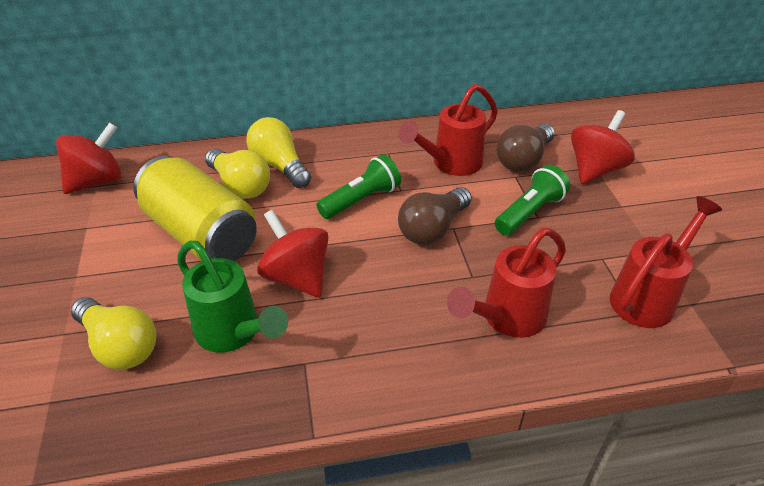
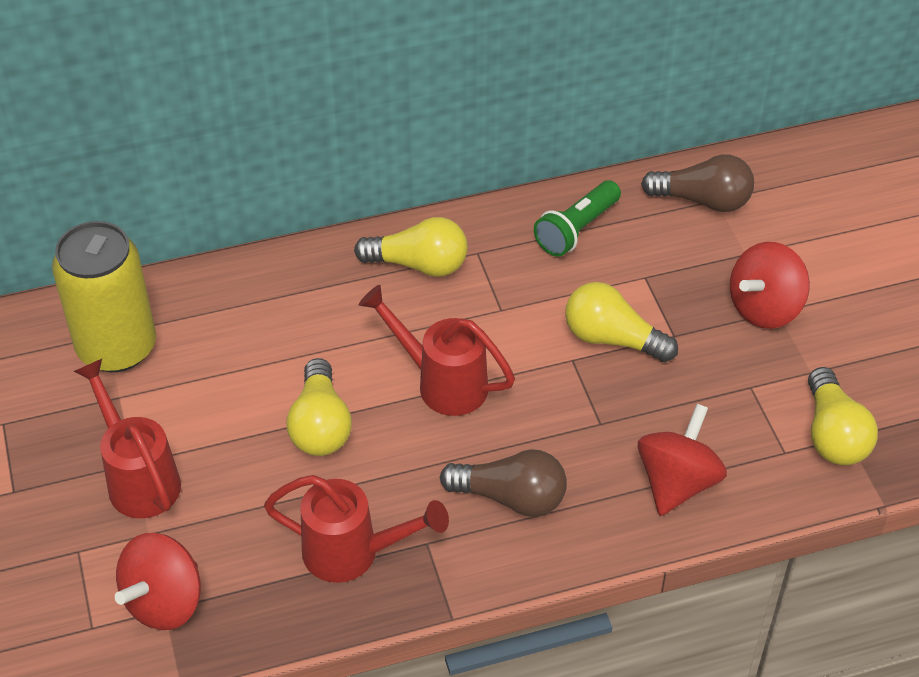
green flashlight: 2 -> 1
green watering can: 1 -> 0
yellow light bulb: 3 -> 4

